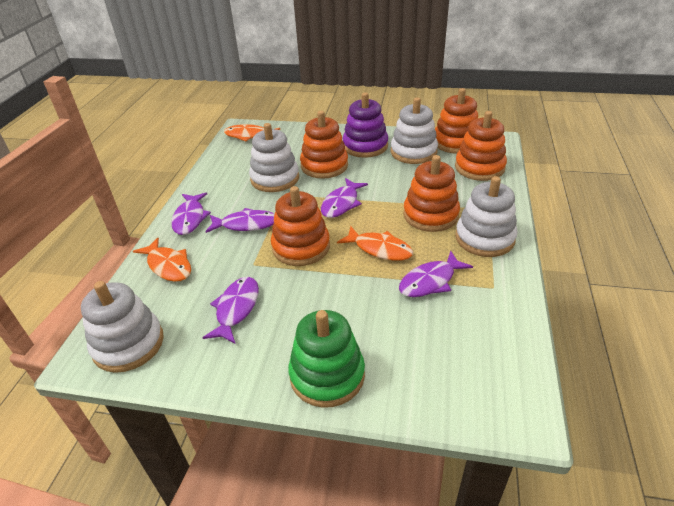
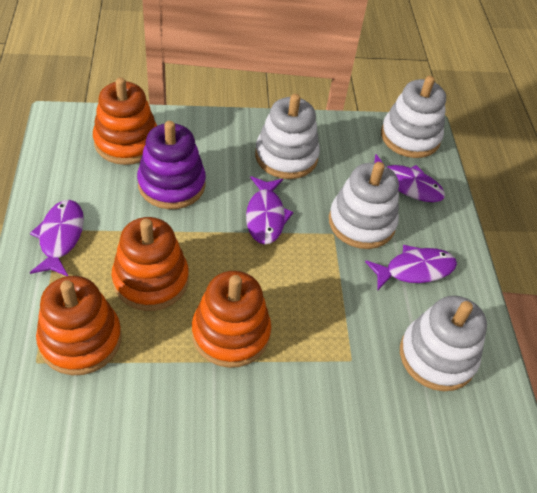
green stacking toy: 1 -> 0
orange fish: 3 -> 0
orange stacking toy: 5 -> 4
purple fish: 5 -> 4

